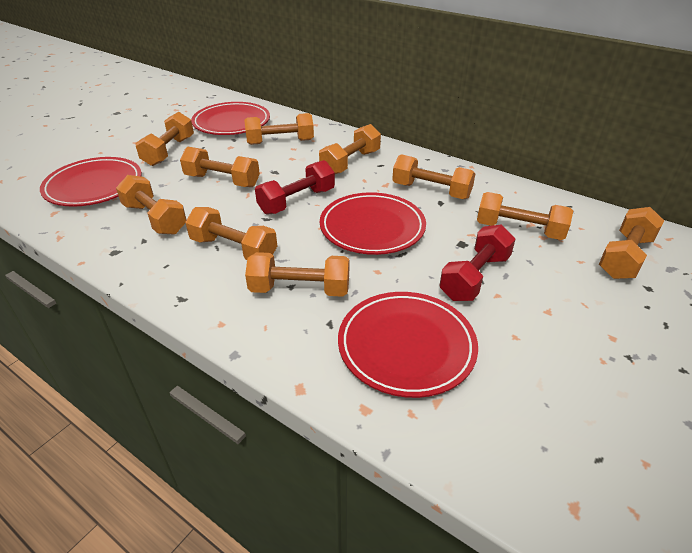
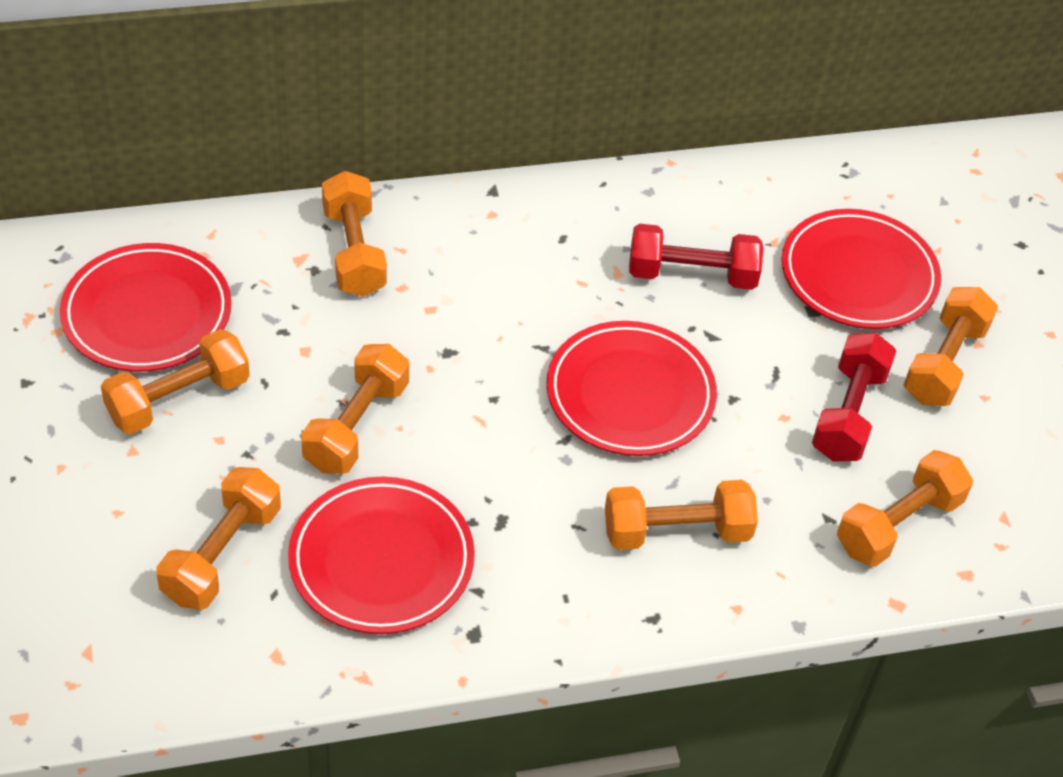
orange dumbbell: 10 -> 7

